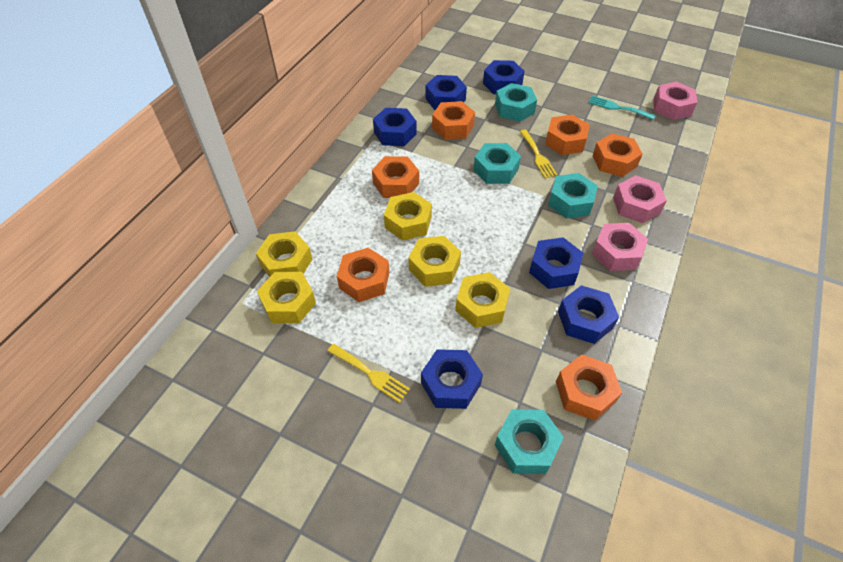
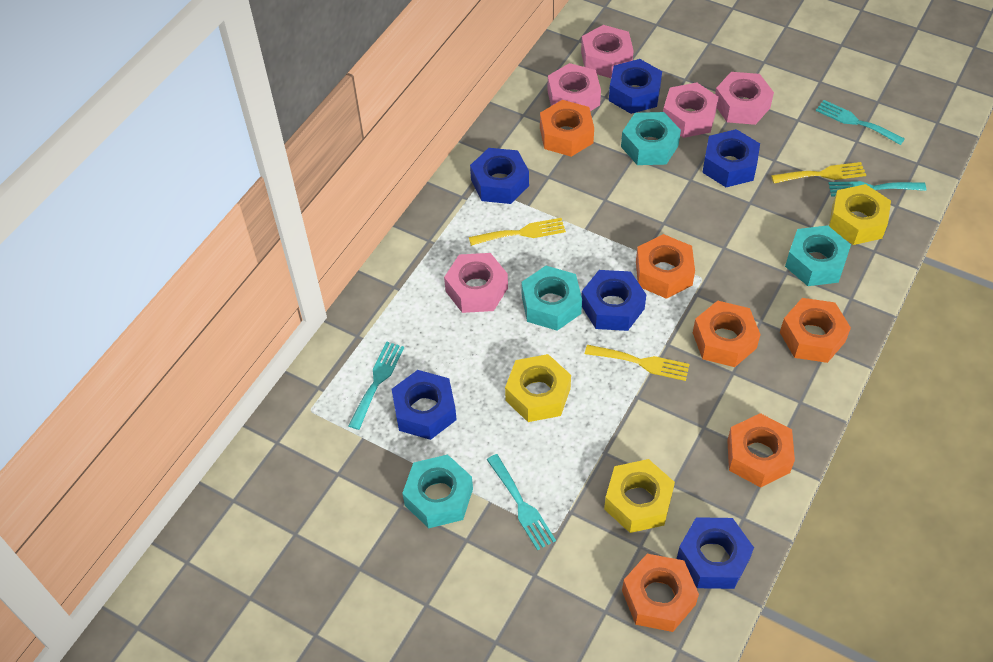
pink nut: 3 -> 5
turquoise fork: 1 -> 4
yellow fork: 2 -> 3
yellow nut: 5 -> 3

